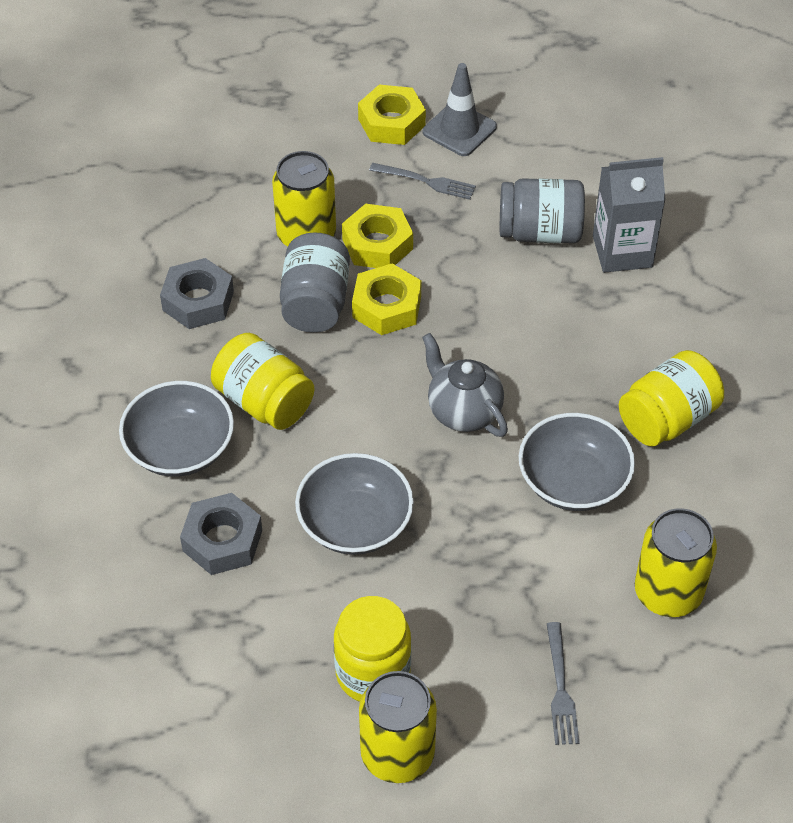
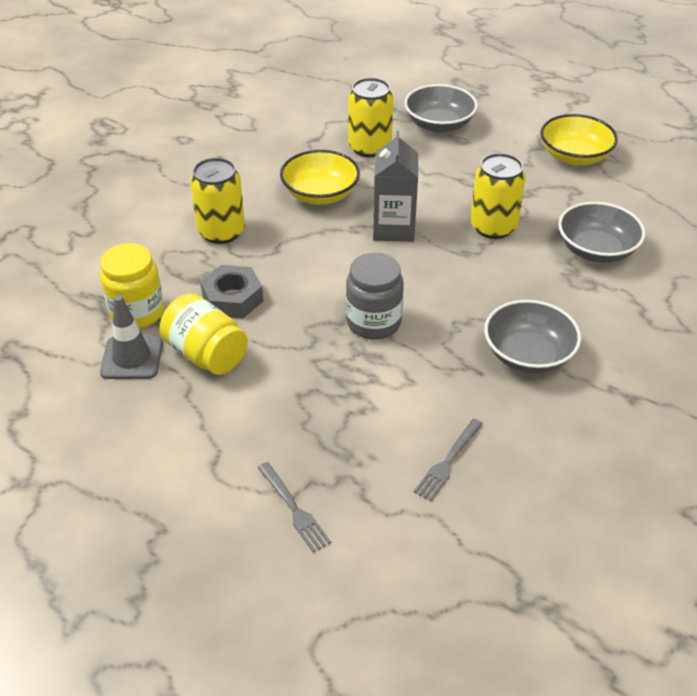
grey jar: 2 -> 1
grey nut: 2 -> 1
grey teapot: 1 -> 0
yellow bowl: 0 -> 2
yellow jar: 3 -> 2
yellow nut: 3 -> 0

